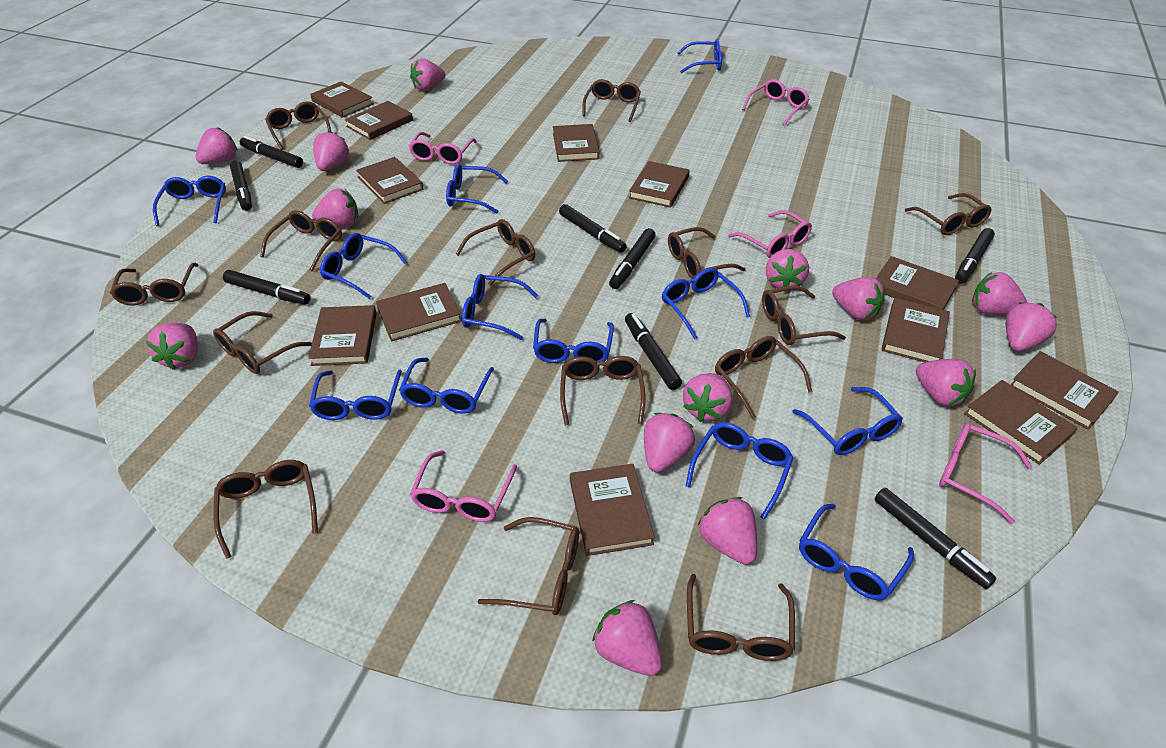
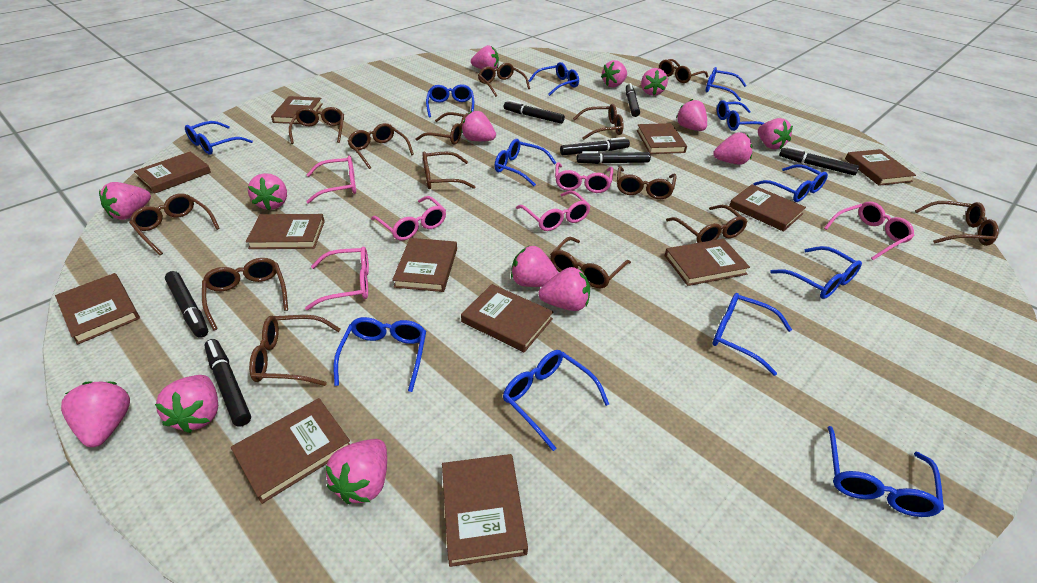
black marker: 8 -> 7
pink glasses: 5 -> 6

